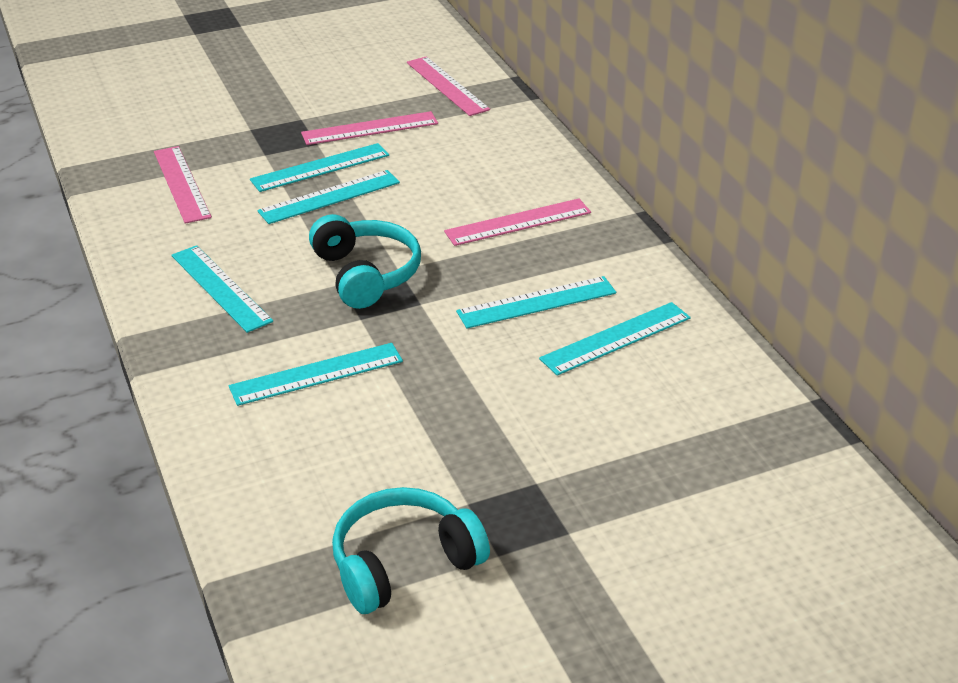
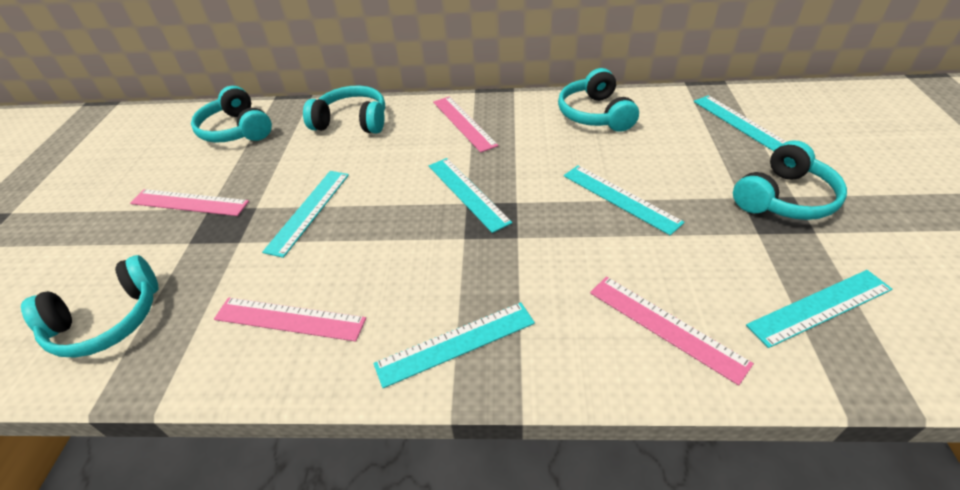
turquoise headphones: 2 -> 5

